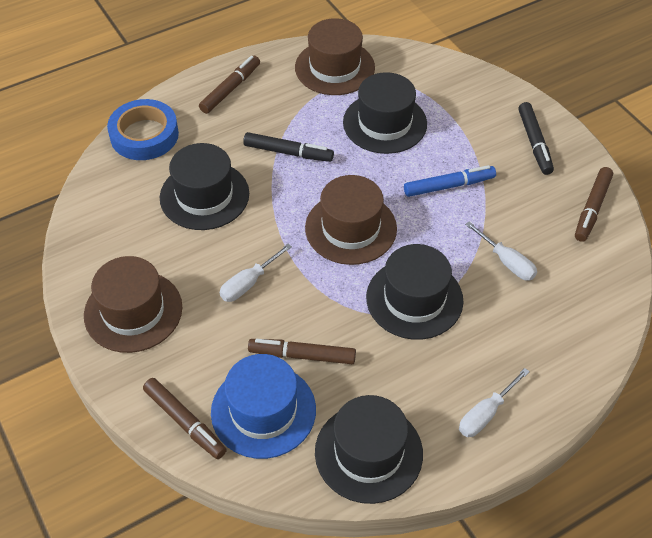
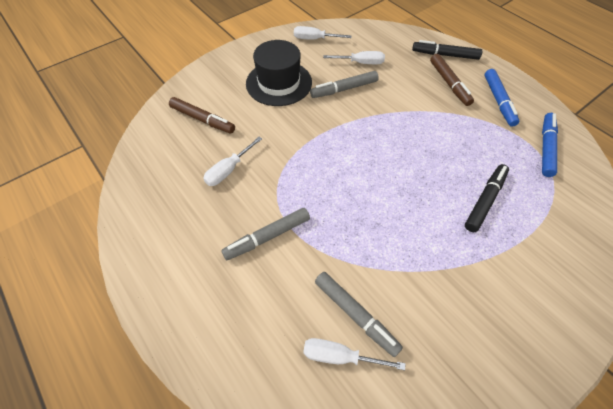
black hat: 4 -> 1
blue hat: 1 -> 0
blue marker: 1 -> 2
blue tape: 1 -> 0
brown hat: 3 -> 0
brown marker: 4 -> 2
grey marker: 0 -> 3
white screwdriver: 3 -> 4

